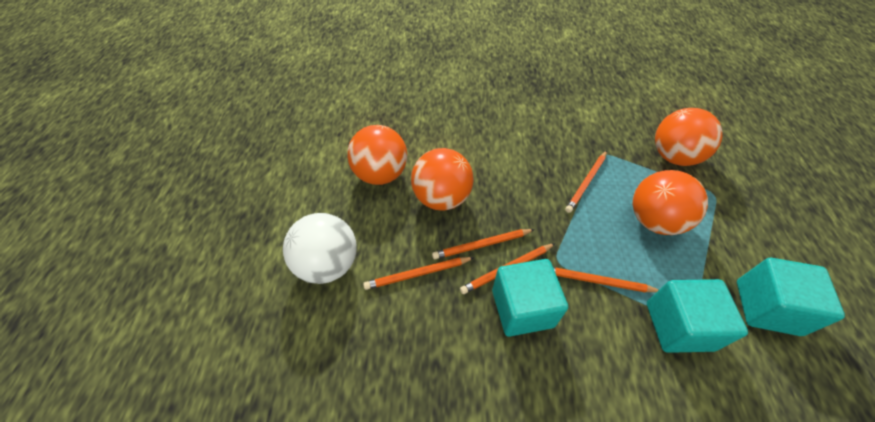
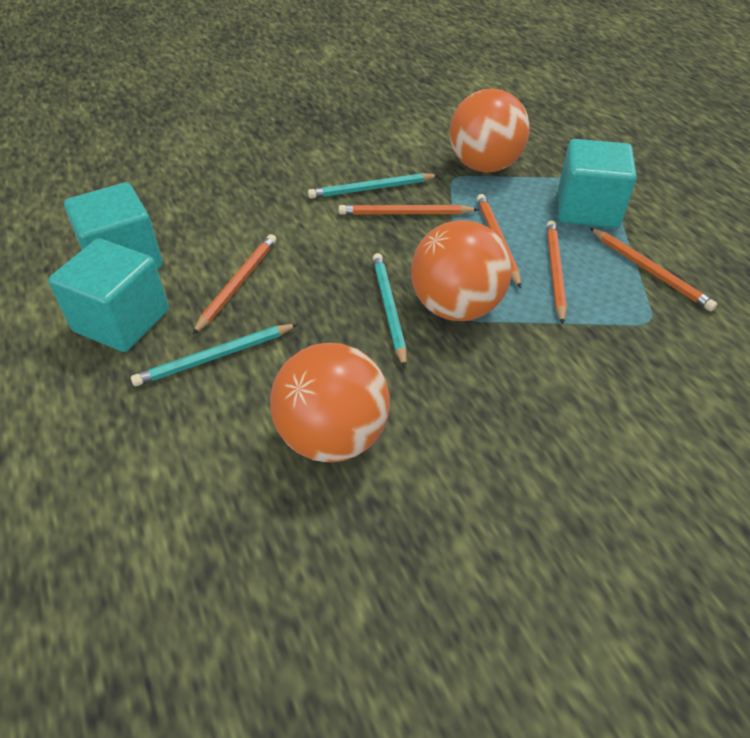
orange ball: 4 -> 3
turquoise pencil: 0 -> 3
white ball: 1 -> 0

